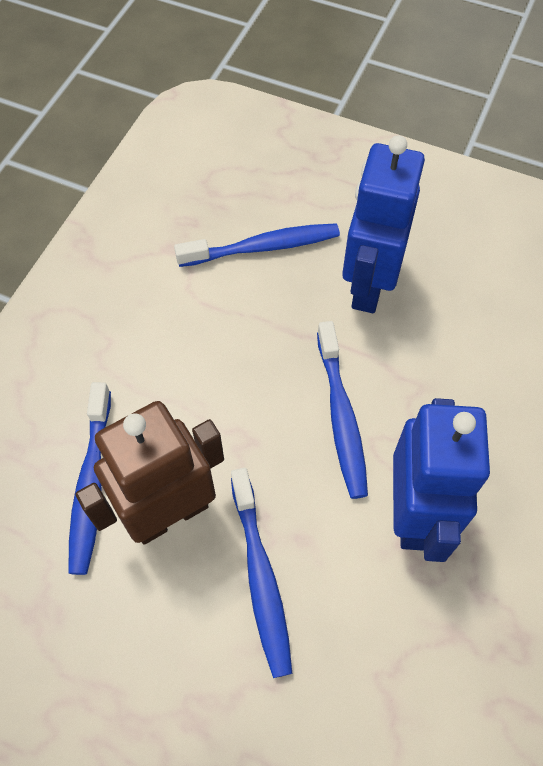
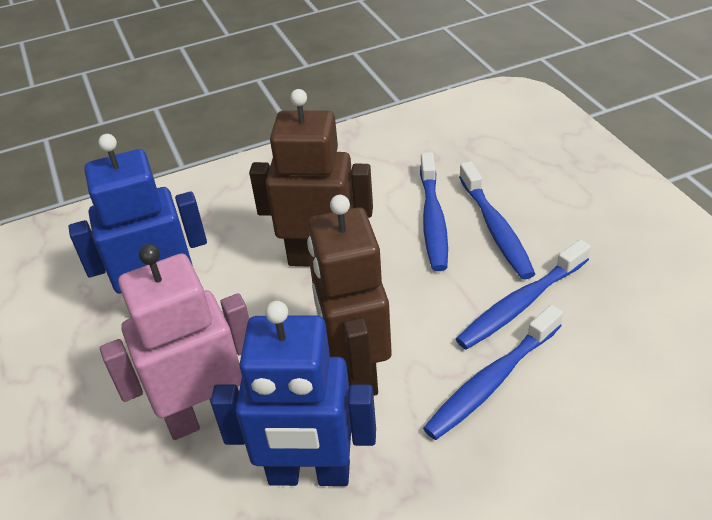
brown robot: 1 -> 2
pink robot: 0 -> 1

